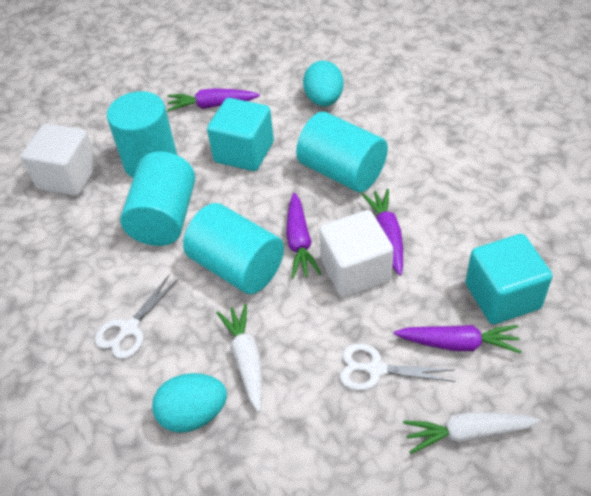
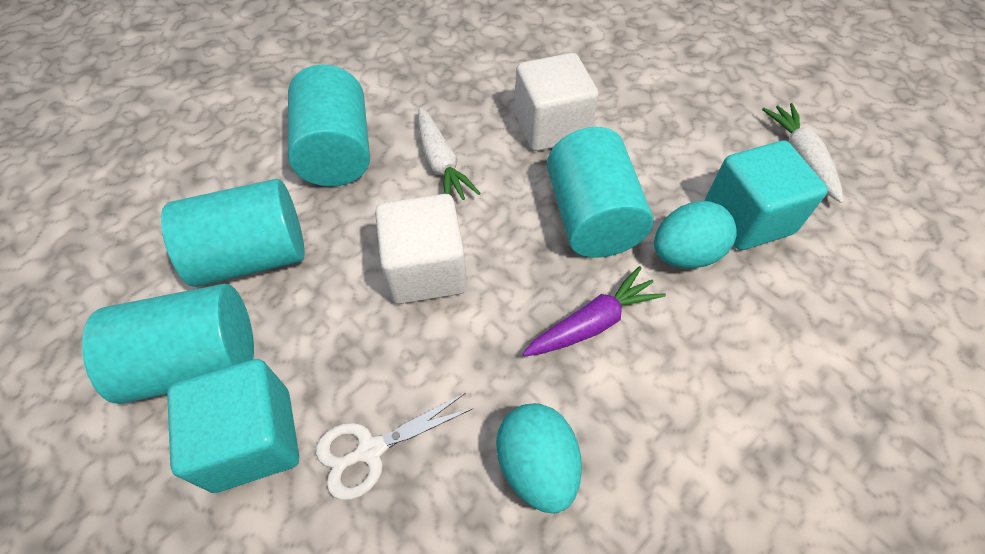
purple carrot: 4 -> 1
white scissors: 2 -> 1

